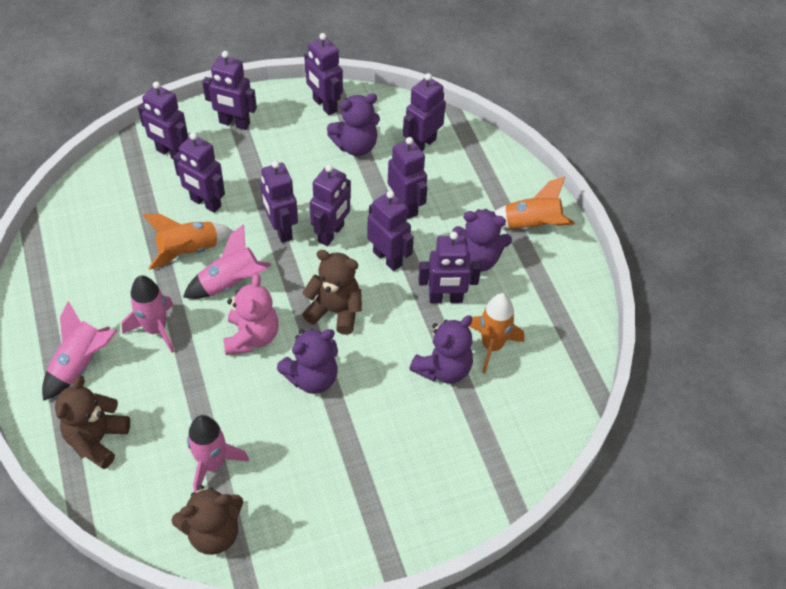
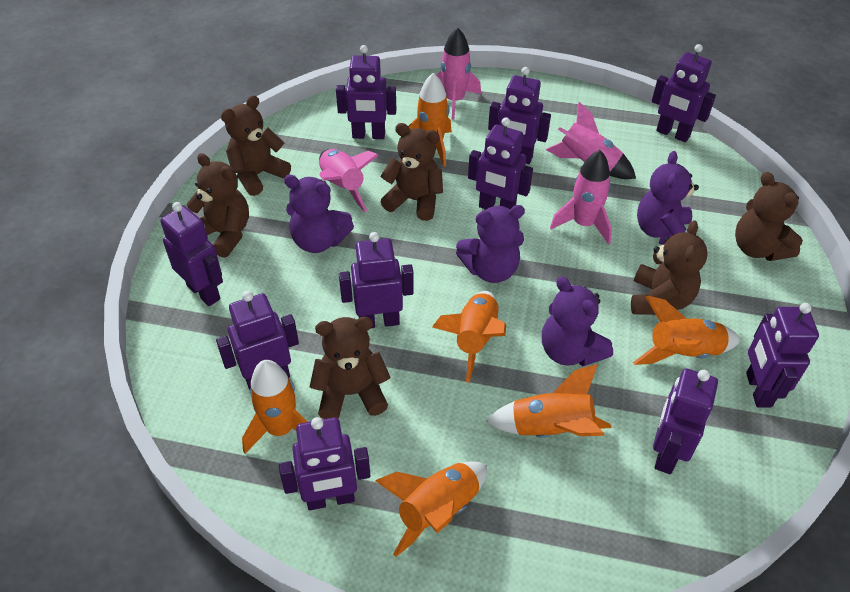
brown teddy bear: 3 -> 6
orange rocket: 3 -> 6
pink teddy bear: 1 -> 0

